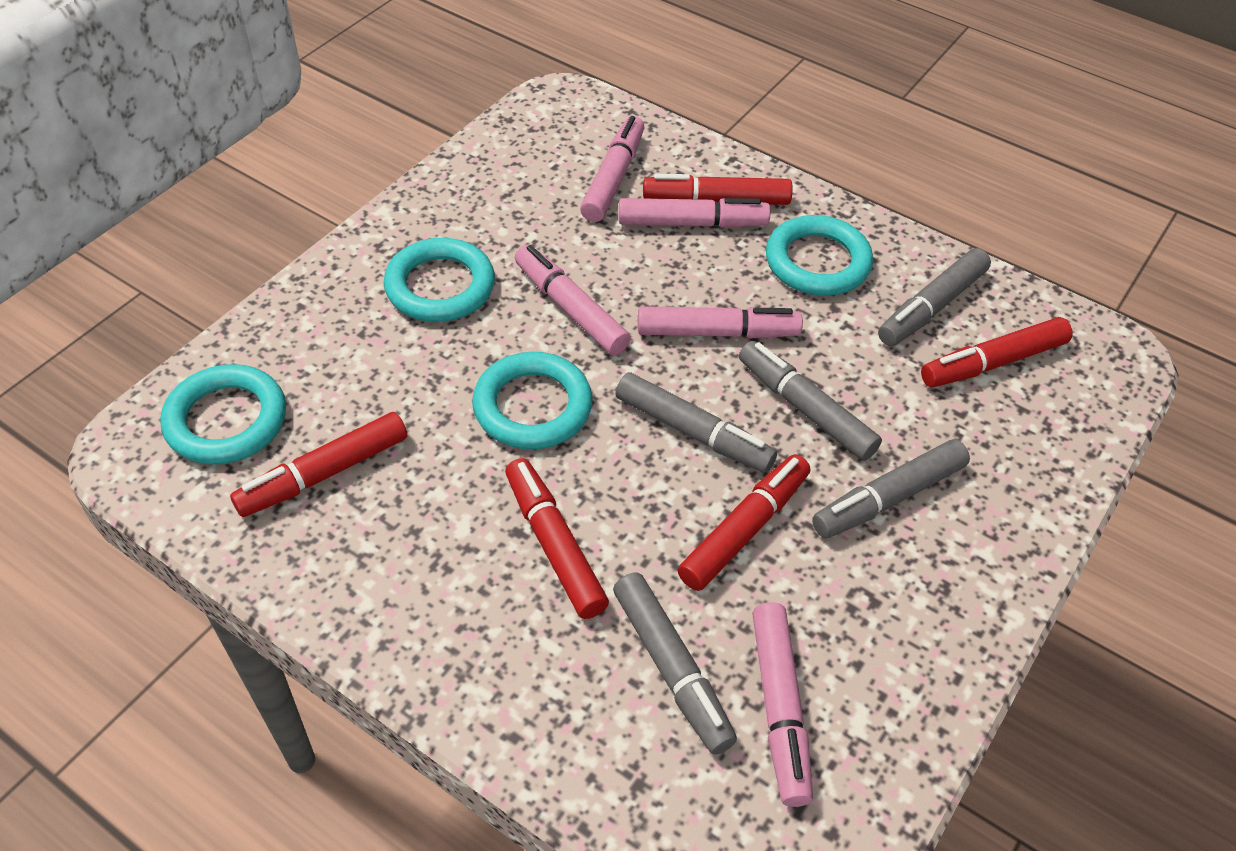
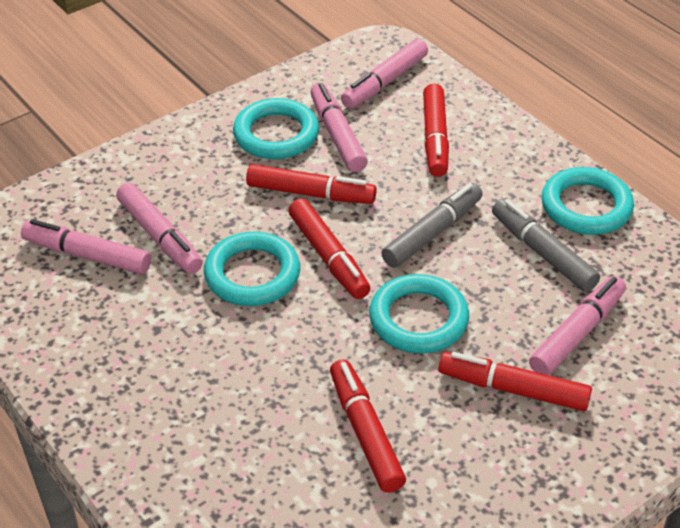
grey marker: 5 -> 2

